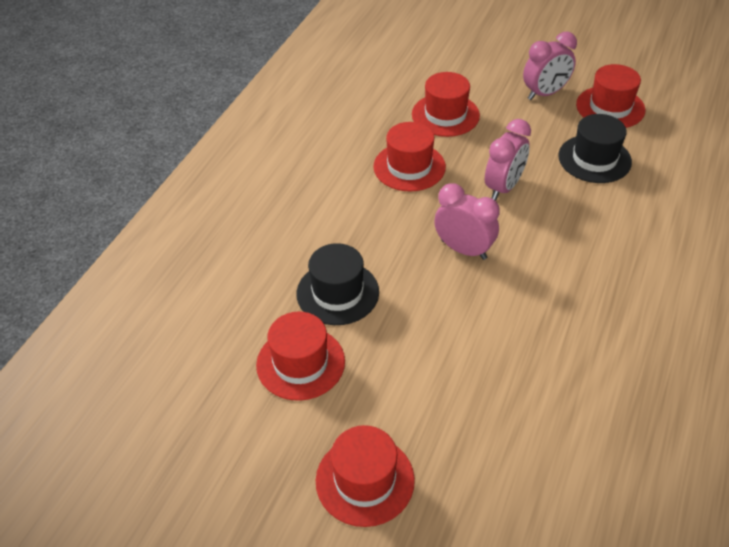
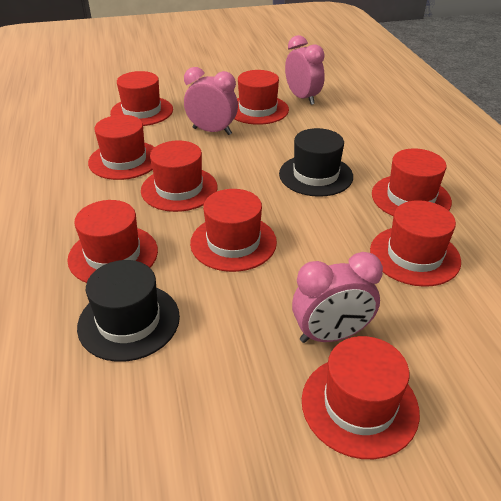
red hat: 5 -> 9

